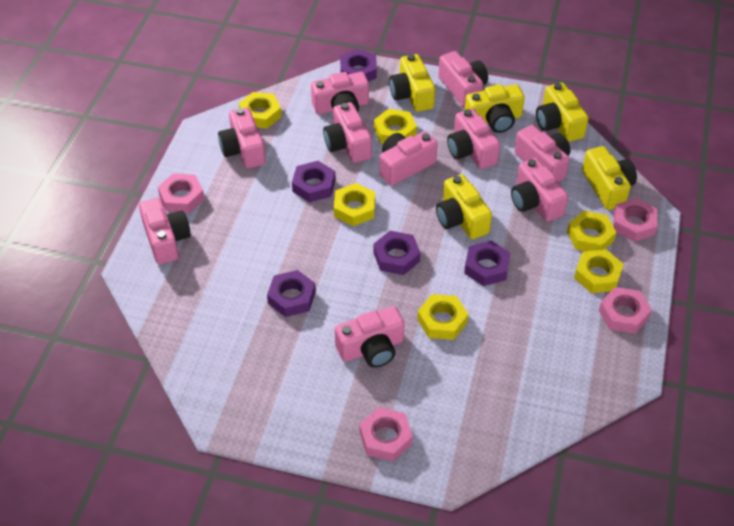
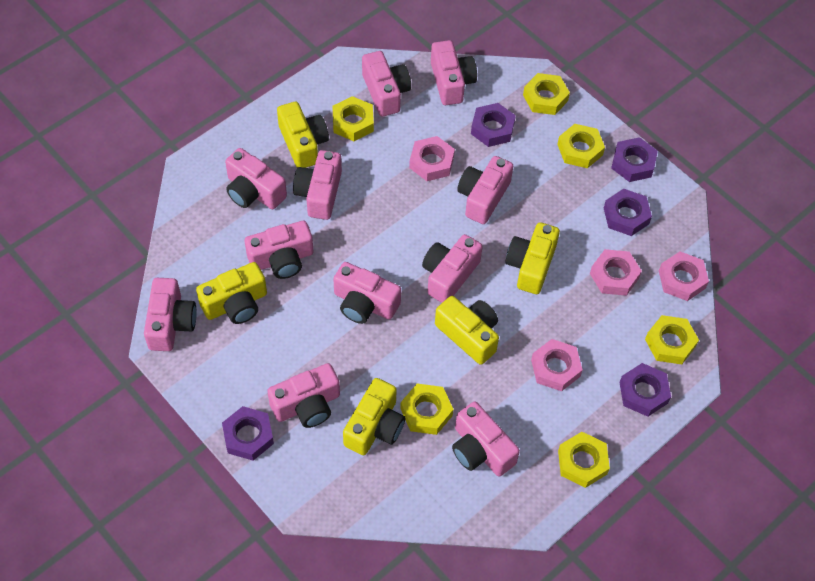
pink camera: 10 -> 11

